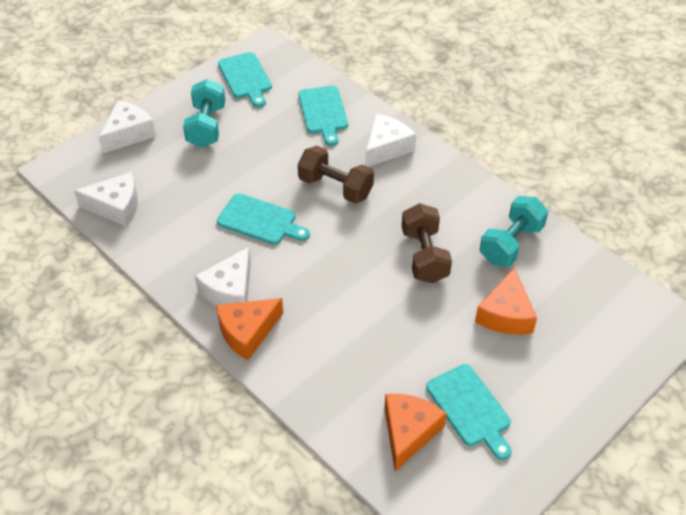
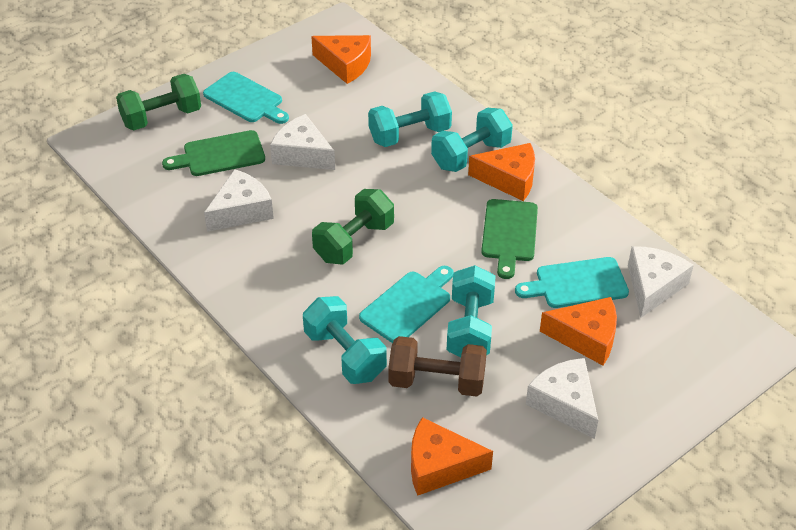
brown dumbbell: 2 -> 1
green cutting board: 0 -> 2
green dumbbell: 0 -> 2
orange cheese: 3 -> 4
turquoise cutting board: 4 -> 3
turquoise dumbbell: 2 -> 4

